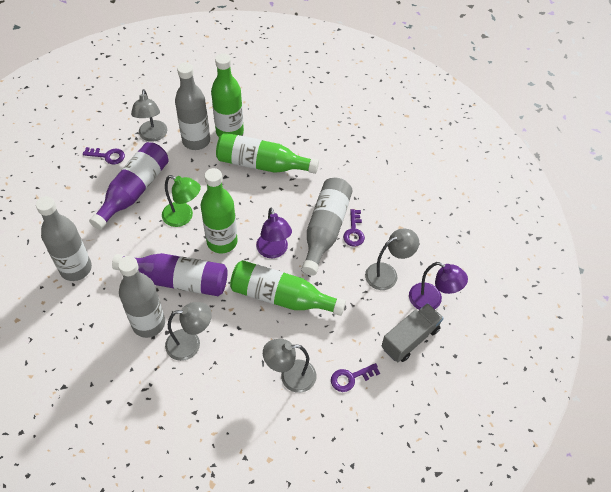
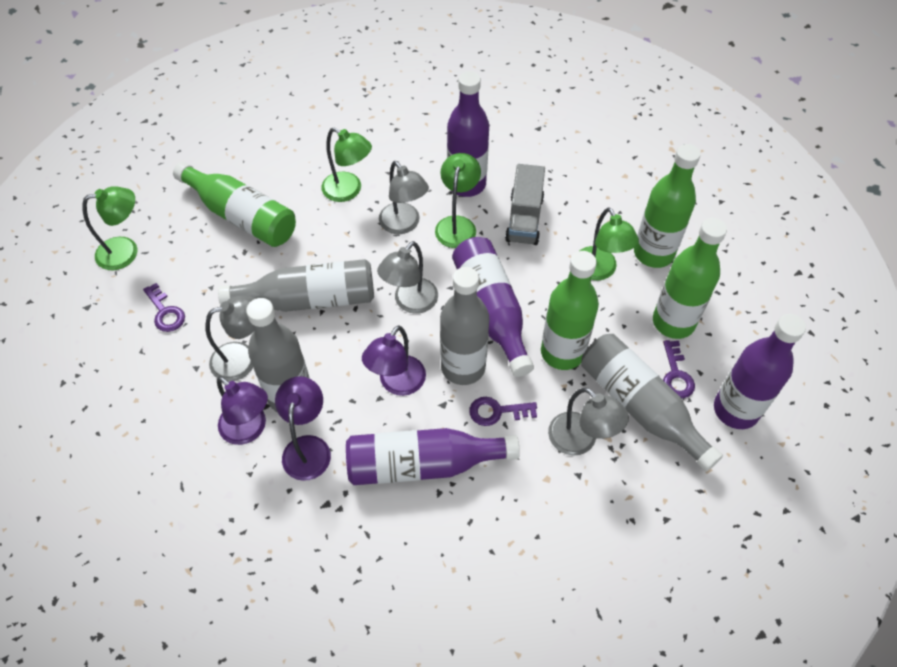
green lamp: 1 -> 4
purple bottle: 2 -> 4
purple lamp: 2 -> 3

